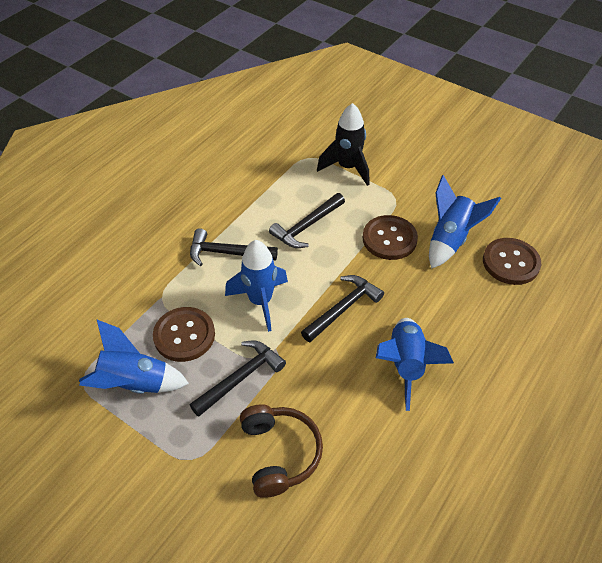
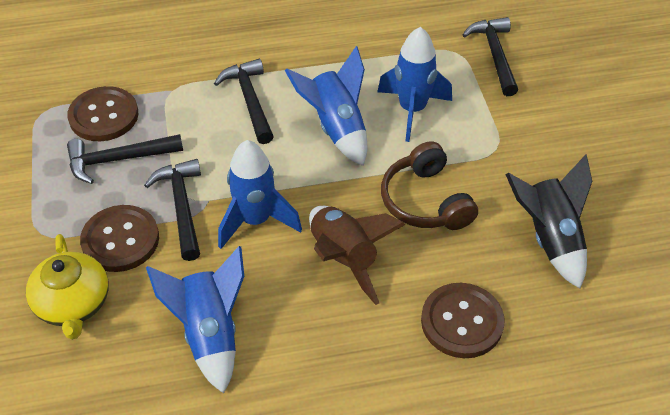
brown rocket: 0 -> 1
yellow teapot: 0 -> 1

